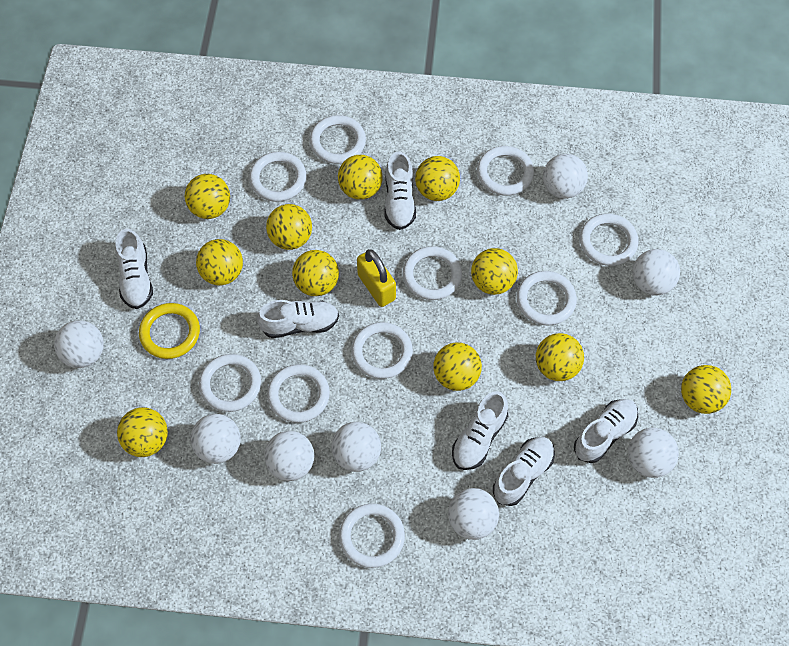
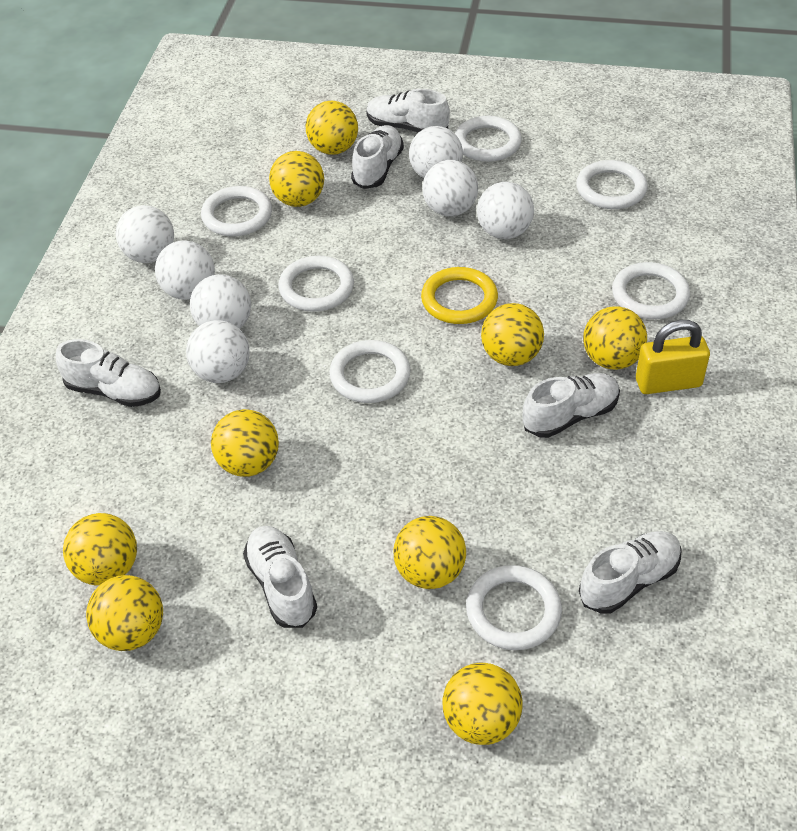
white ball: 8 -> 7
white ring: 10 -> 7
yellow ball: 11 -> 9

